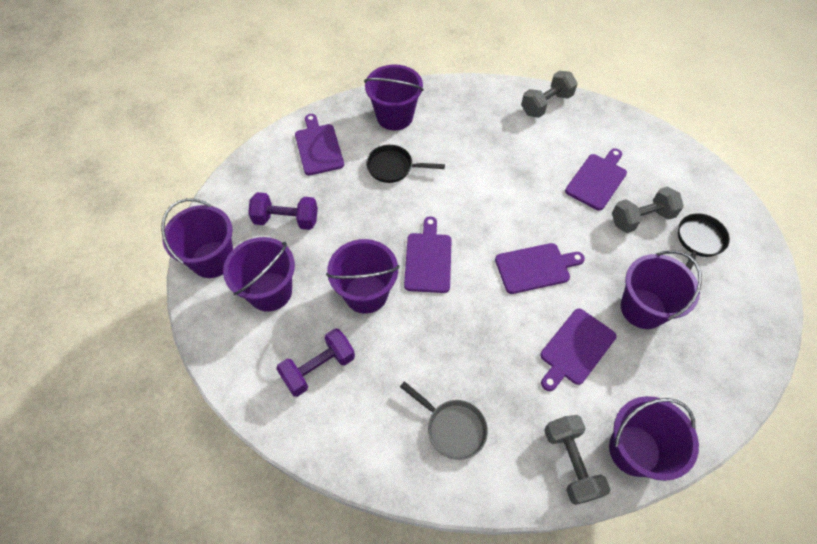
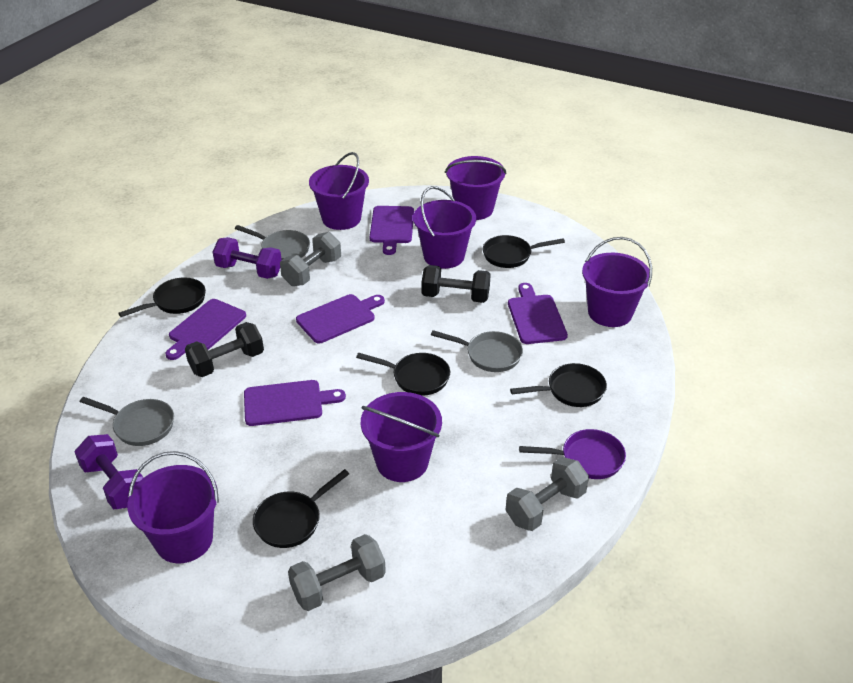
black dumbbell: 0 -> 2
black pan: 2 -> 5
grey pan: 1 -> 3
purple pan: 0 -> 1

